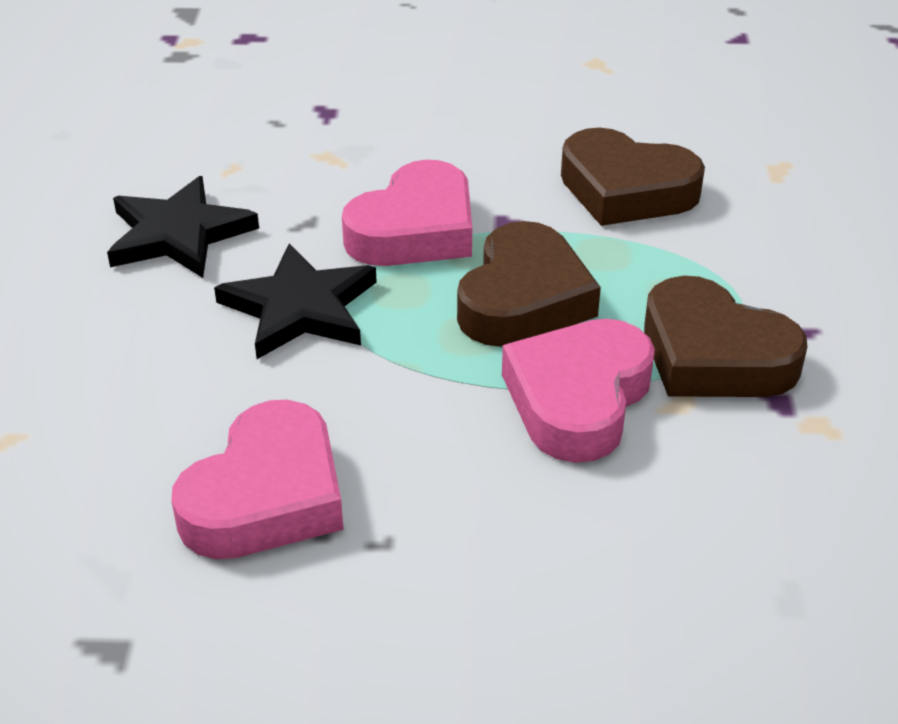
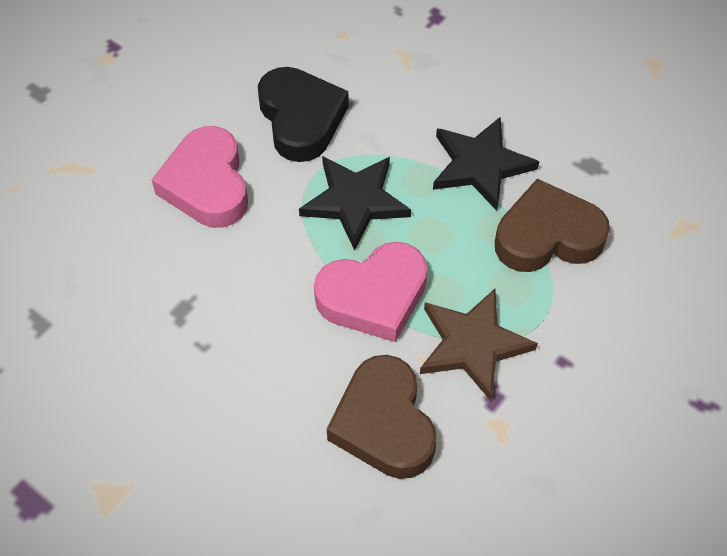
black heart: 0 -> 1
brown heart: 3 -> 2
brown star: 0 -> 1
pink heart: 3 -> 2

